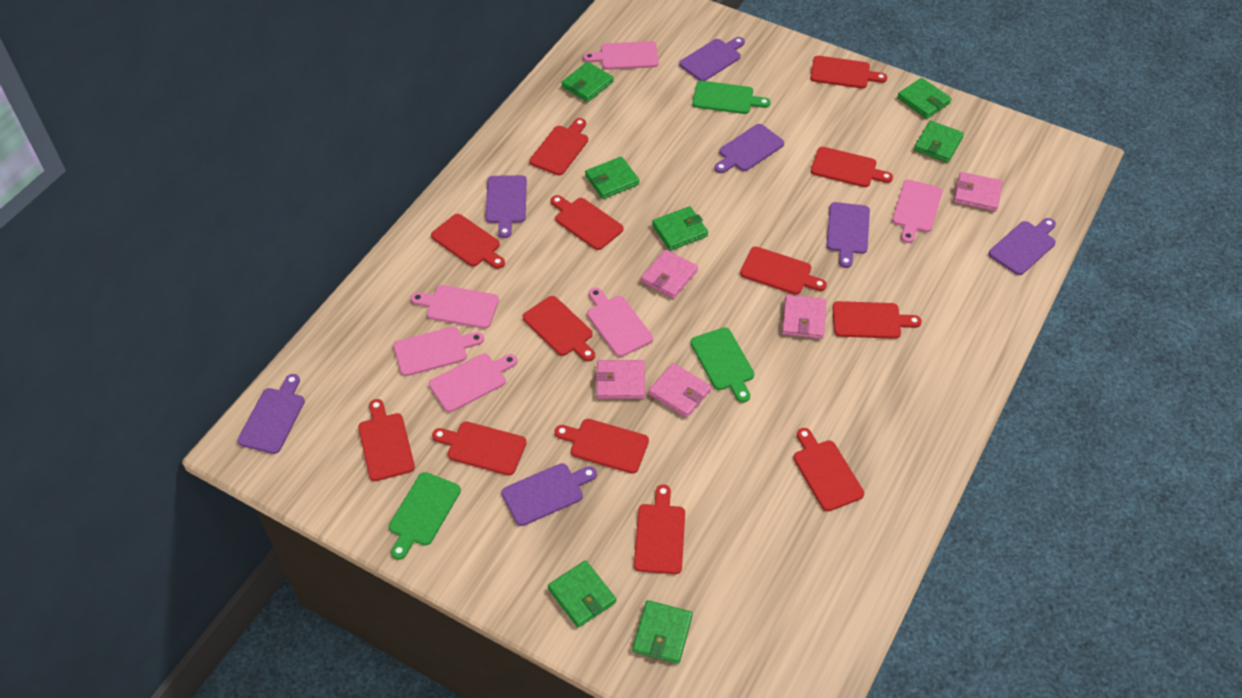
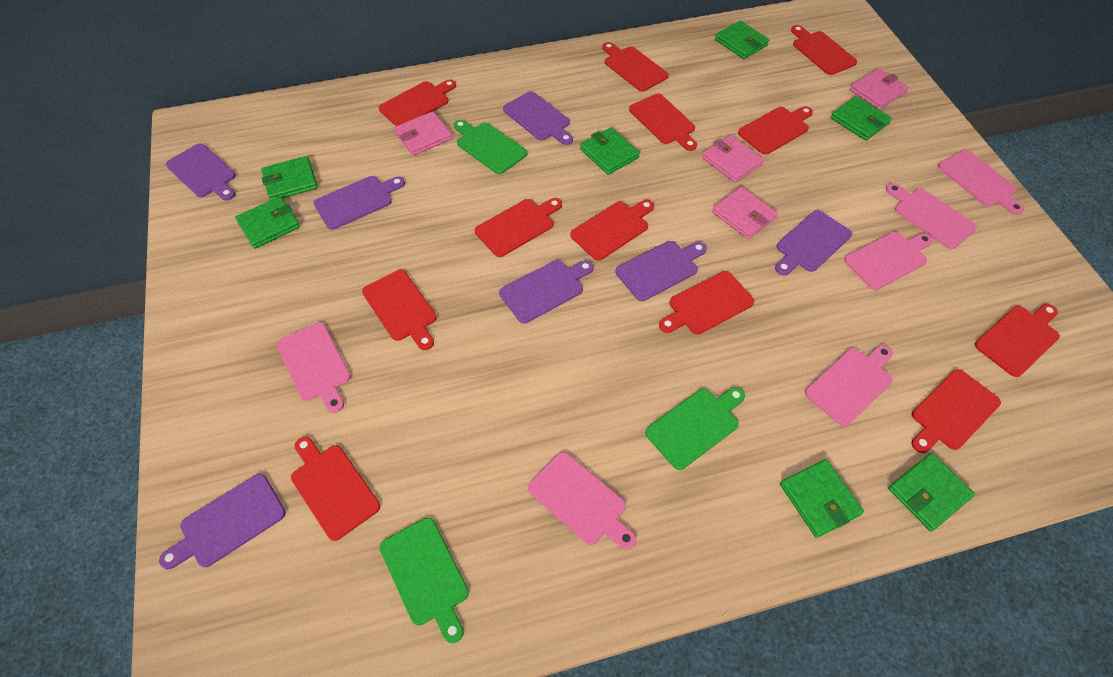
pink wallet: 5 -> 4
red cutting board: 13 -> 12

